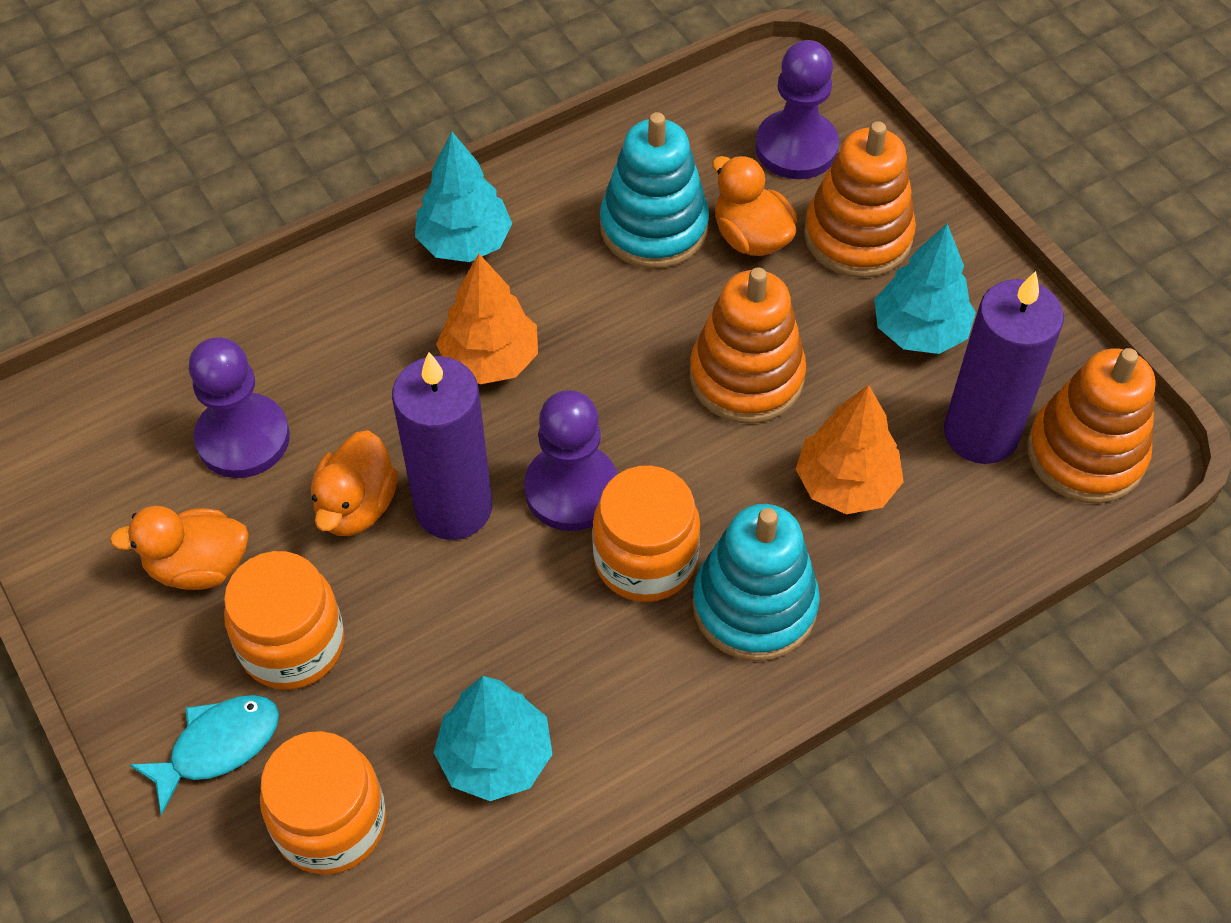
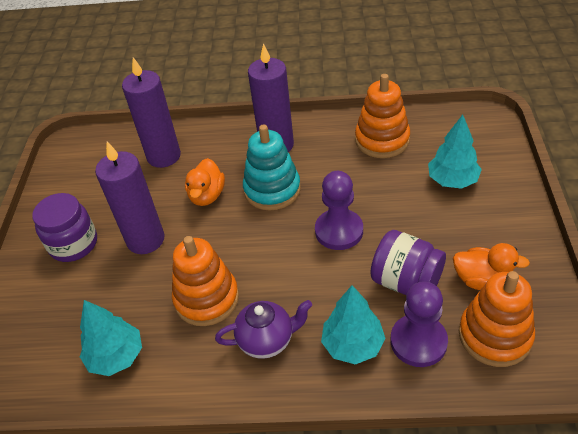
orange duck: 3 -> 2
orange jar: 3 -> 0
orange tree: 2 -> 0
purple candle: 2 -> 3
purple jar: 0 -> 2
purple pawn: 3 -> 2
purple teapot: 0 -> 1
turquoise fish: 1 -> 0
turquoise stacking toy: 2 -> 1

